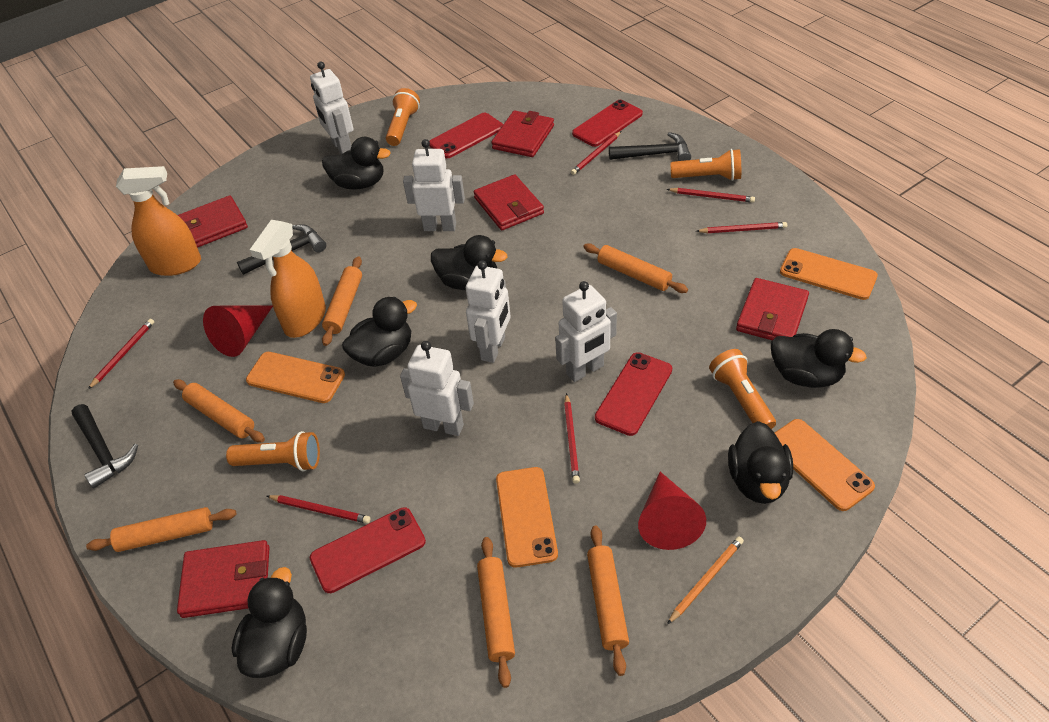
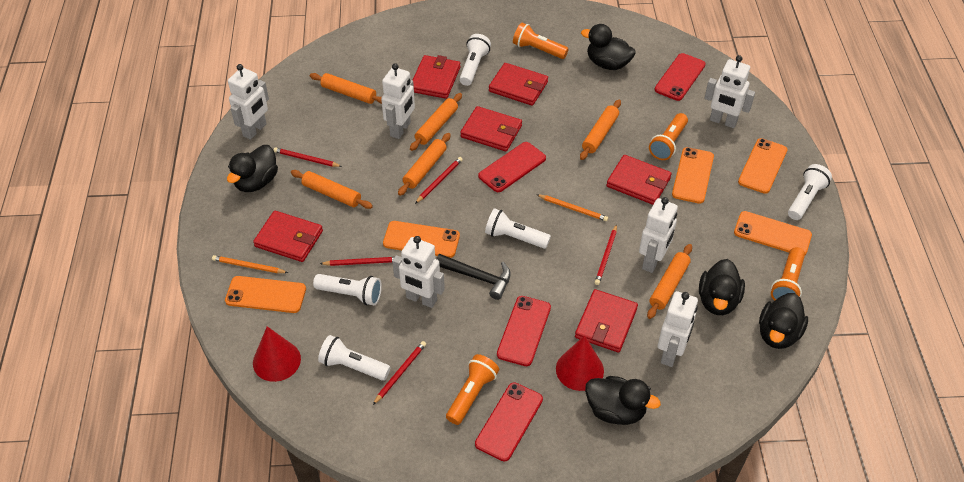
black duck: 6 -> 5
black hammer: 3 -> 1
orange pencil: 1 -> 2
orange phone: 4 -> 5
orange spray bottle: 2 -> 0
red pencil: 6 -> 5
red wallet: 5 -> 6
white flashlight: 0 -> 5
white robot: 5 -> 6

